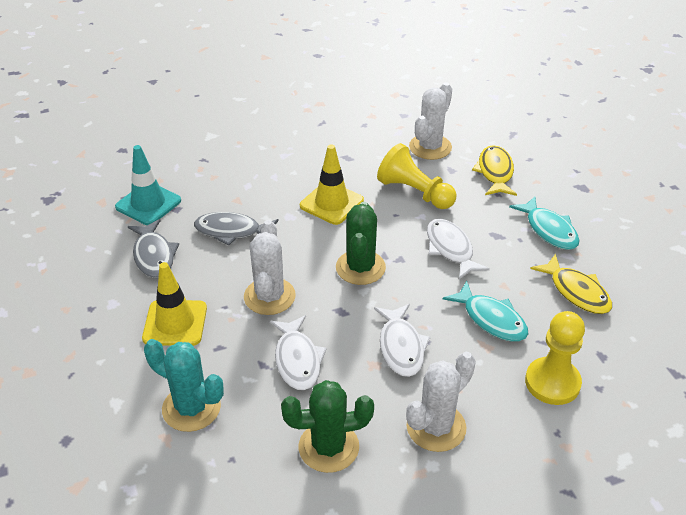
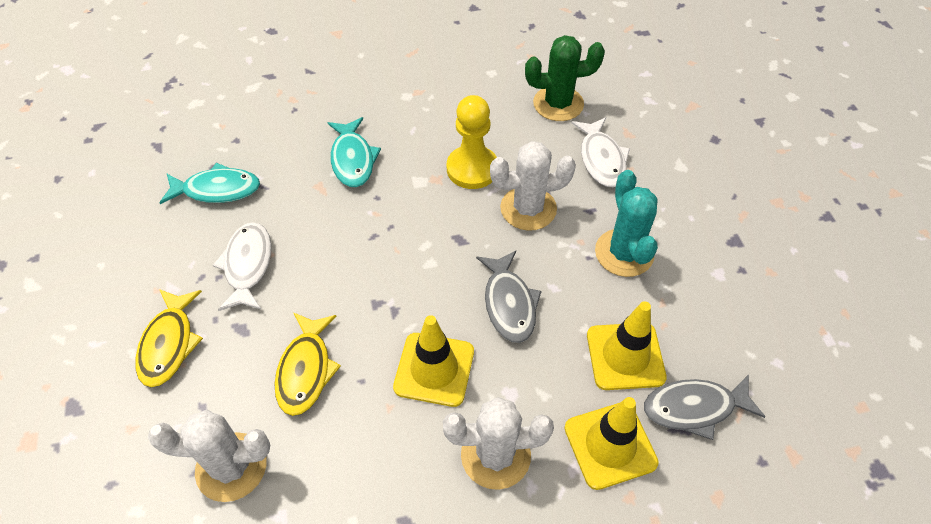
green cactus: 2 -> 1
turquoise traffic cone: 1 -> 0
white fish: 3 -> 2
yellow pawn: 2 -> 1
yellow traffic cone: 2 -> 3

